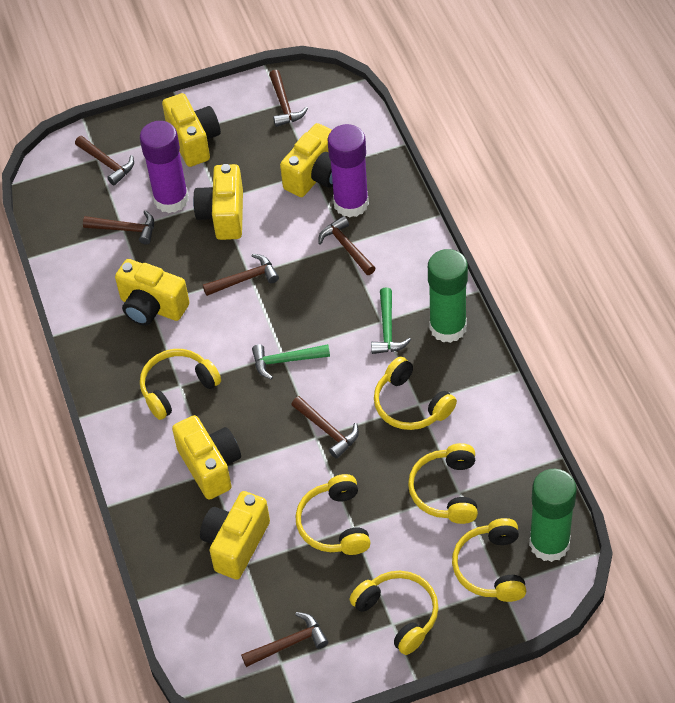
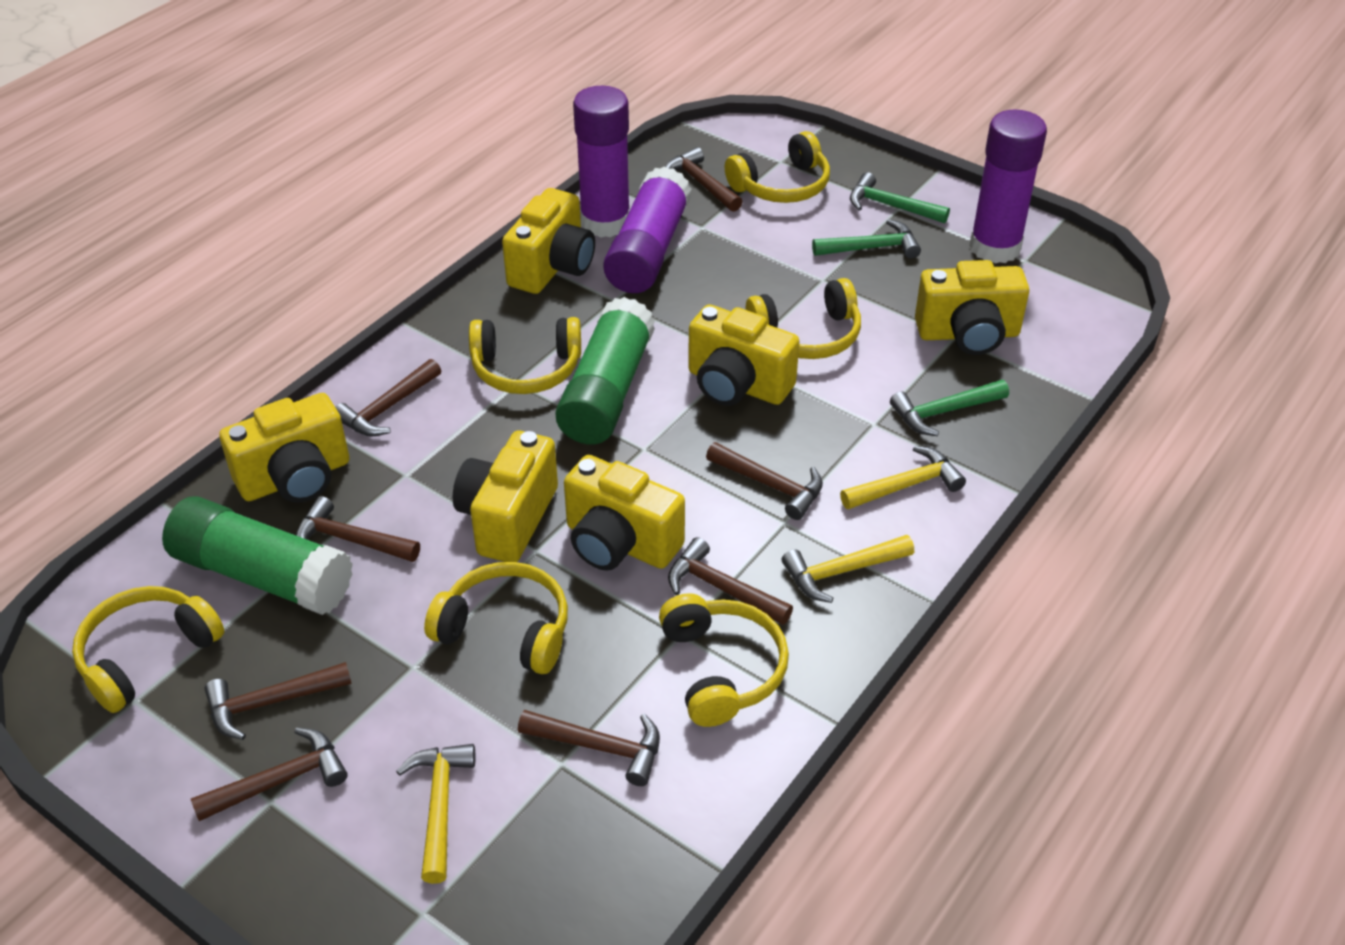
brown hammer: 7 -> 8
green hammer: 2 -> 3
purple glue stick: 2 -> 3
yellow hammer: 0 -> 3

